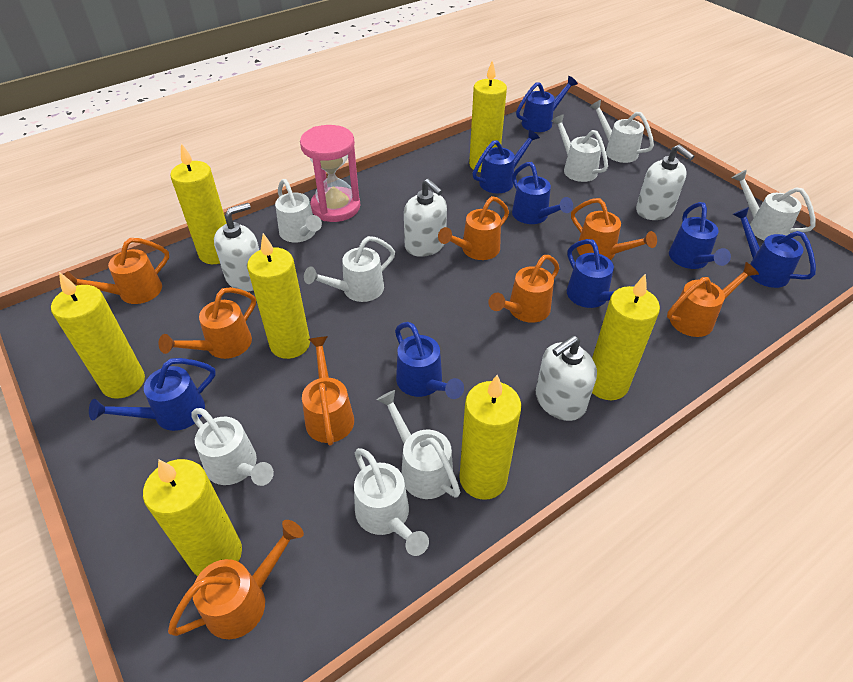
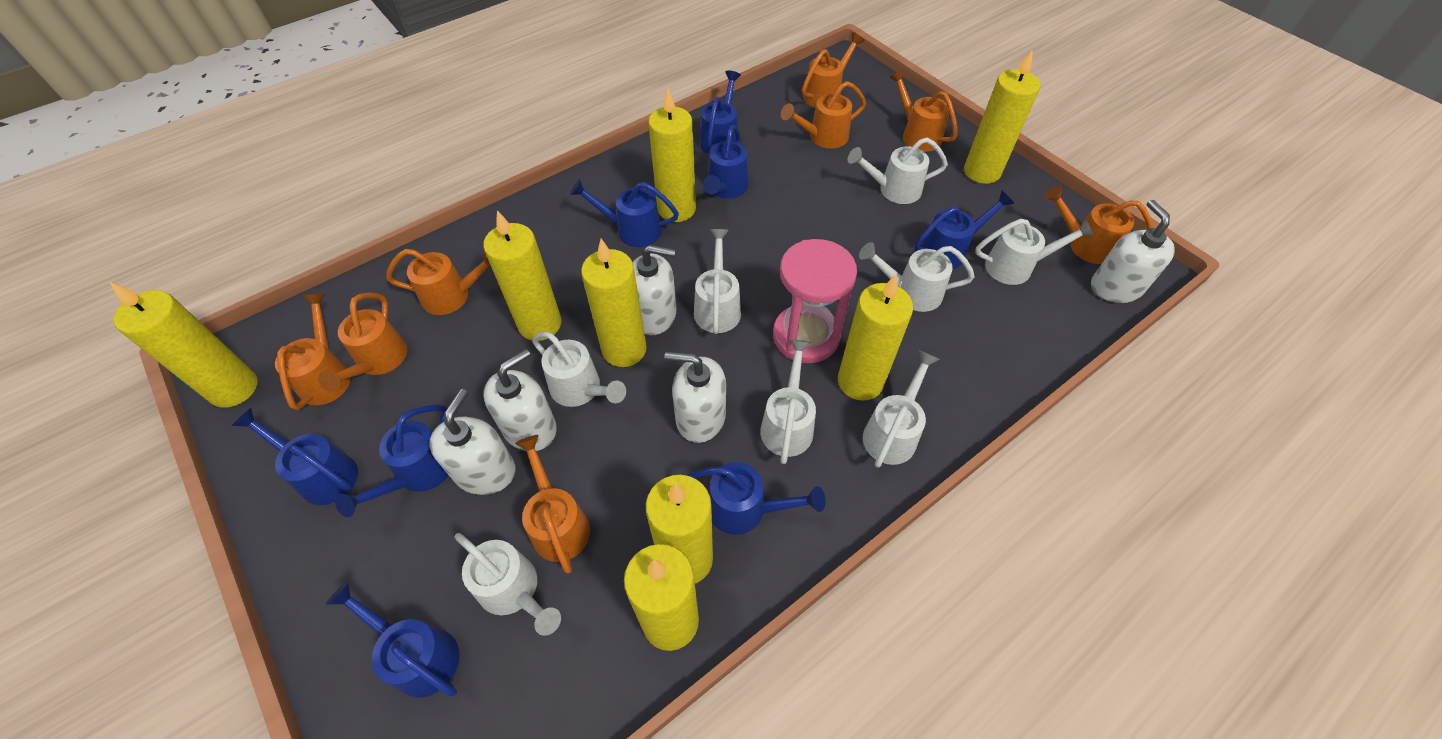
white soap dispenser: 4 -> 5
yellow candle: 7 -> 8

